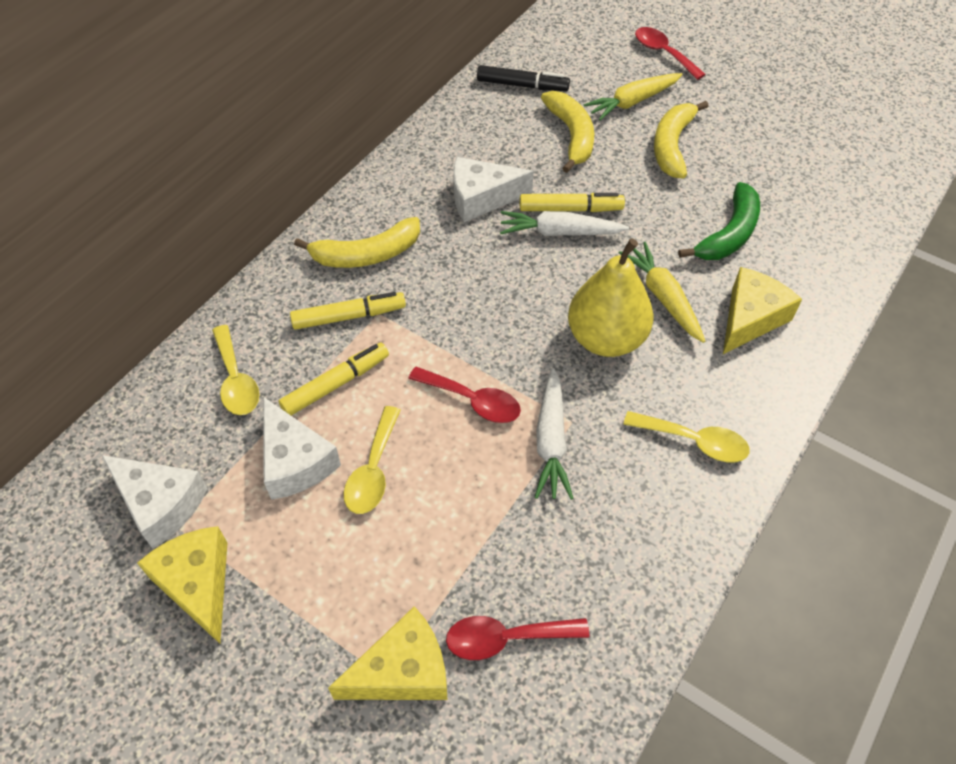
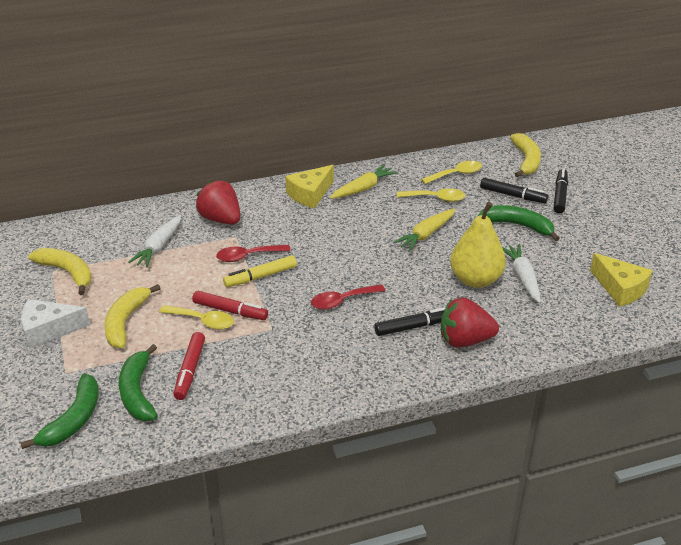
black marker: 1 -> 3
green banana: 1 -> 3
red marker: 0 -> 2
red spoon: 3 -> 2
red strawberry: 0 -> 2
white cheese: 3 -> 1
yellow cheese: 3 -> 2
yellow marker: 3 -> 1

